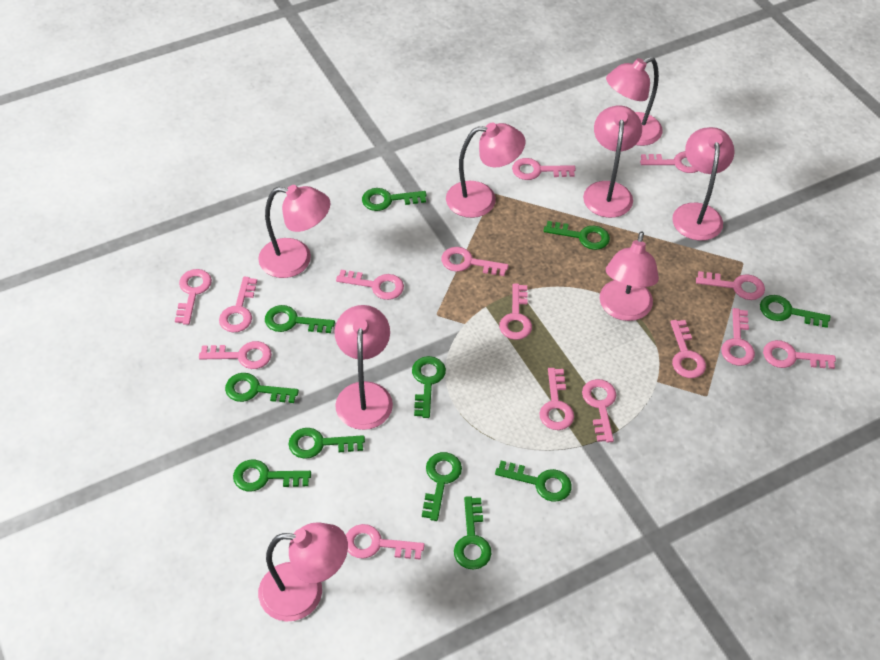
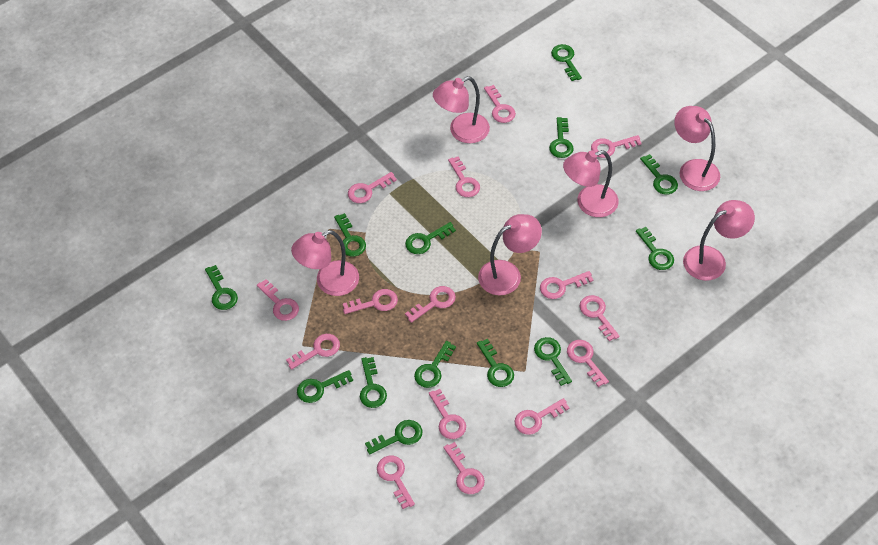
green key: 11 -> 13
pink lamp: 8 -> 6

